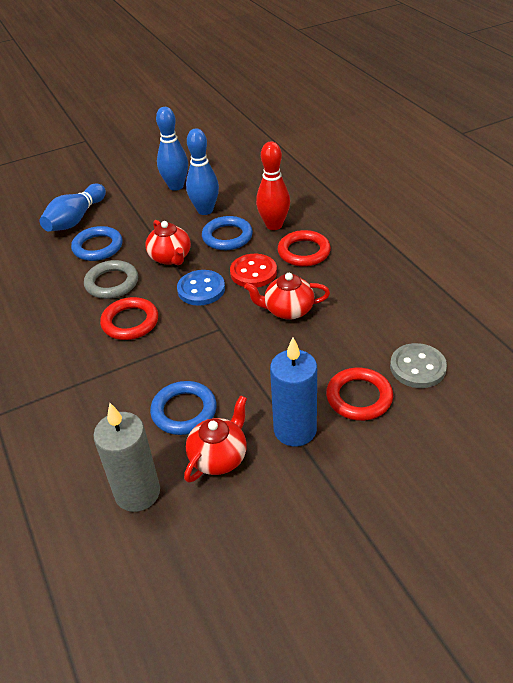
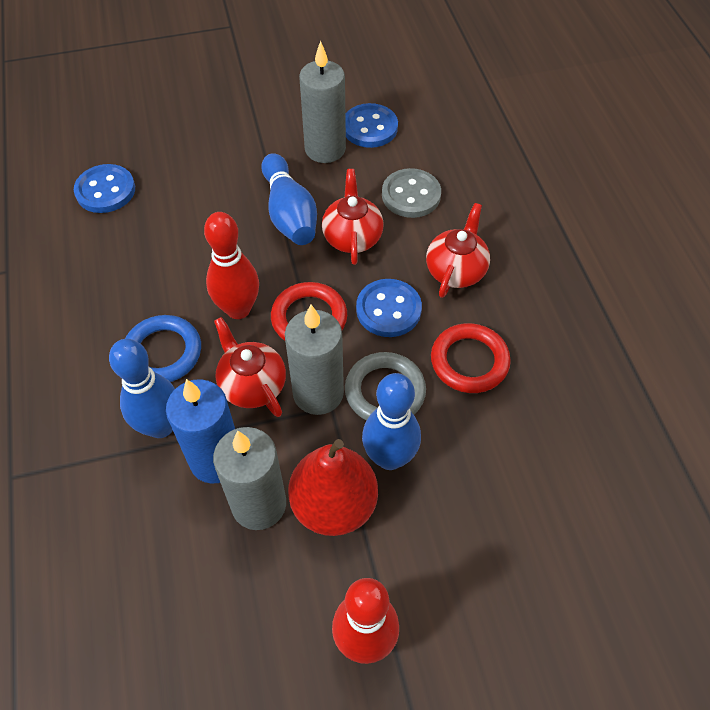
blue button: 1 -> 3
blue ring: 3 -> 1
grey candle: 1 -> 3
red bowling pin: 1 -> 2
red button: 1 -> 0
red pear: 0 -> 1
red ring: 3 -> 2

